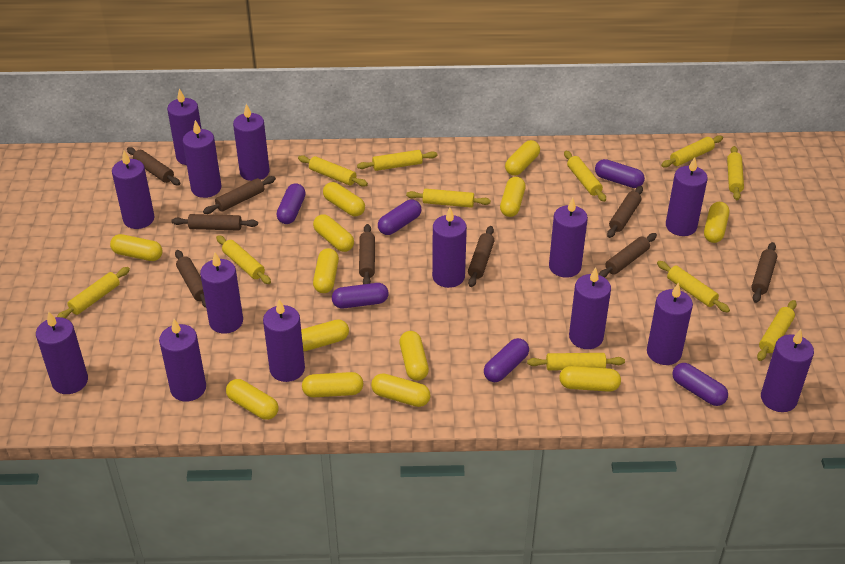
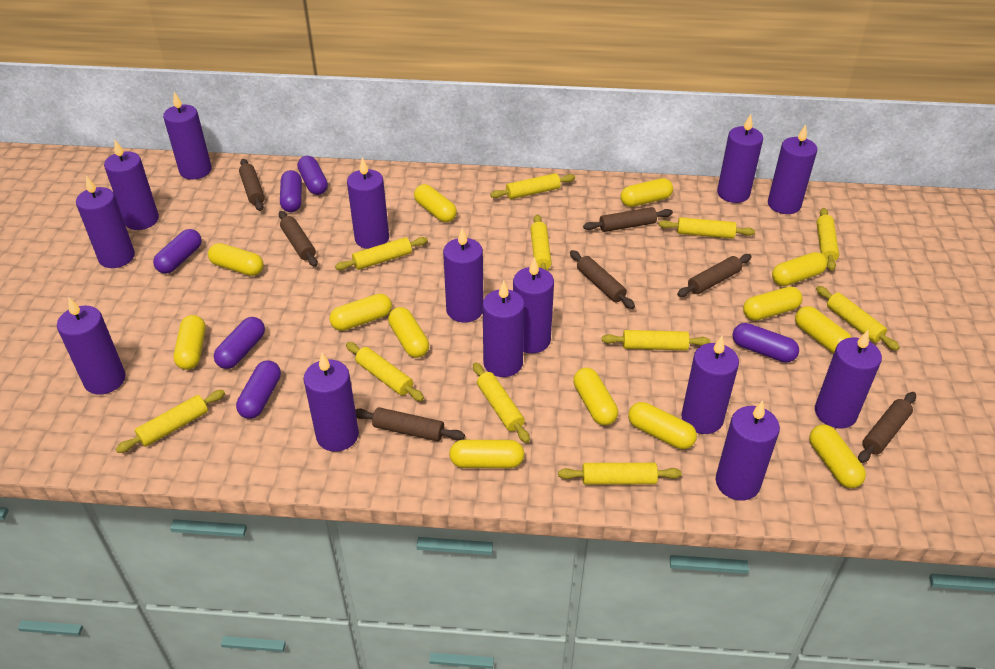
brown rolling pin: 9 -> 7

